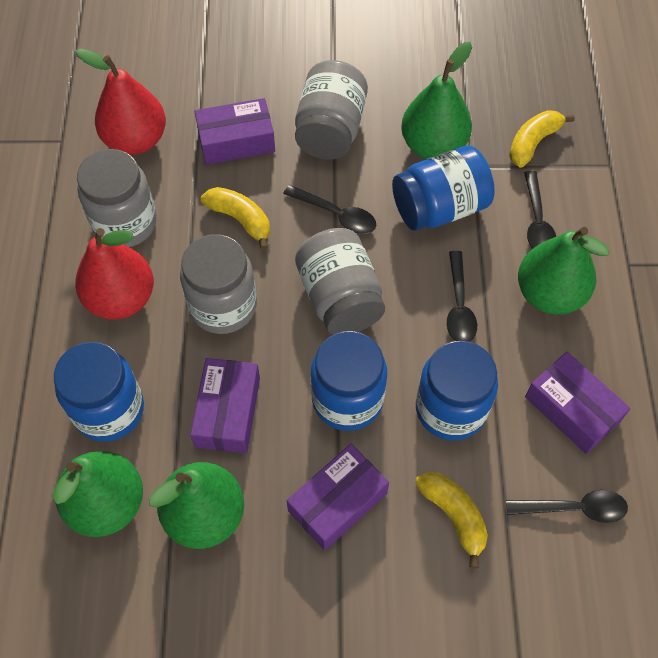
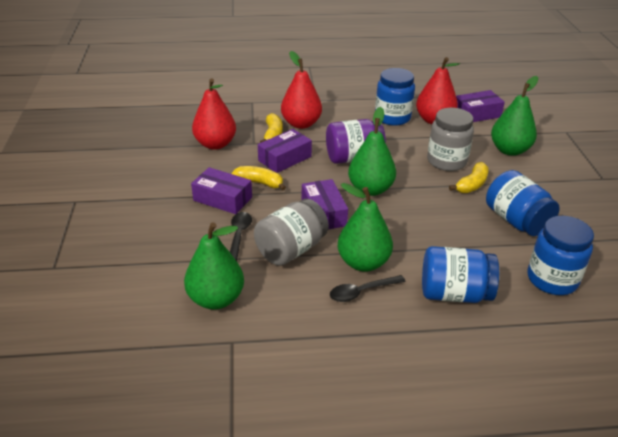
black spoon: 4 -> 2
grey jar: 4 -> 2
purple jar: 0 -> 1
red pear: 2 -> 3

